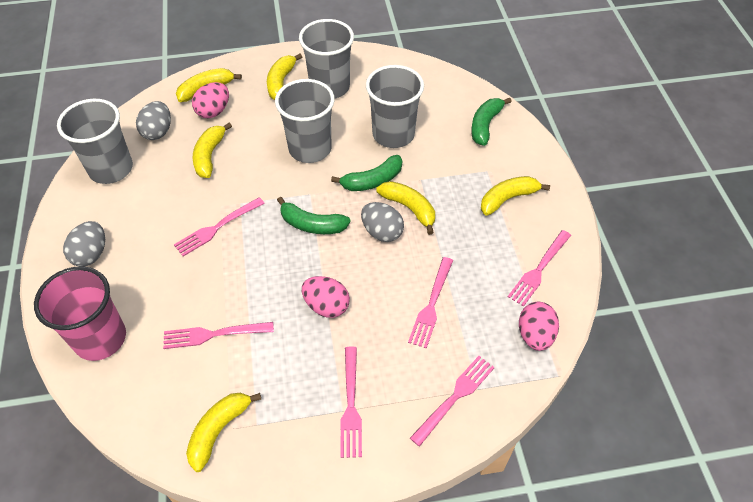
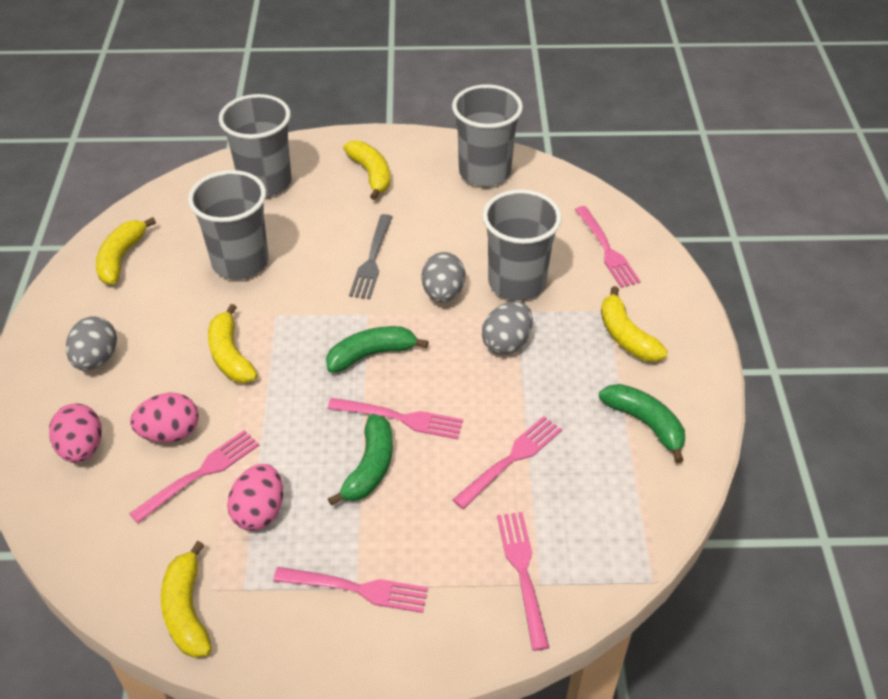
grey fork: 0 -> 1
pink cup: 1 -> 0
yellow banana: 6 -> 5

